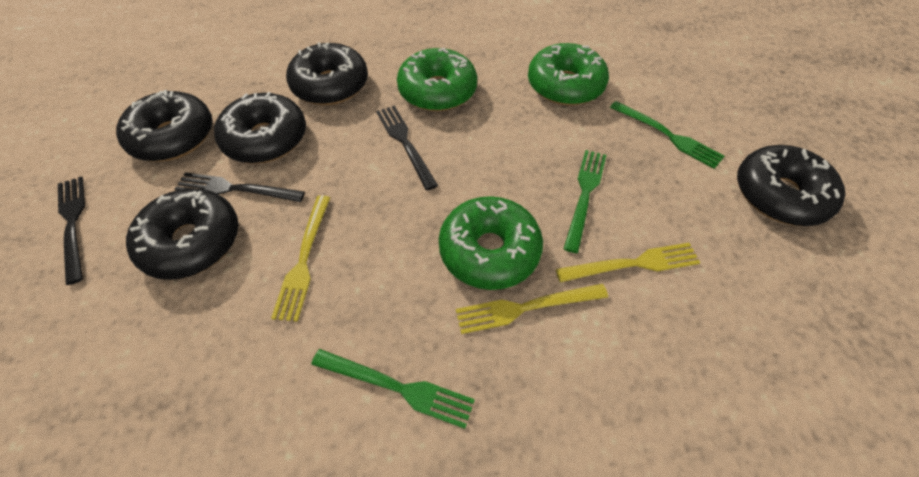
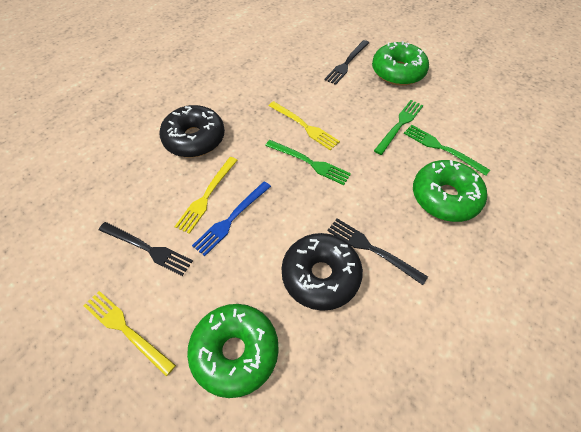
black donut: 5 -> 2
blue fork: 0 -> 1

